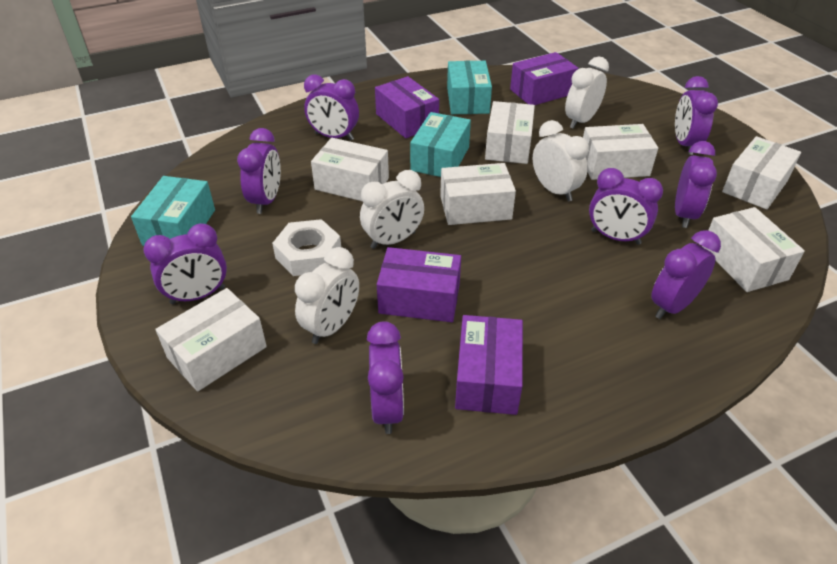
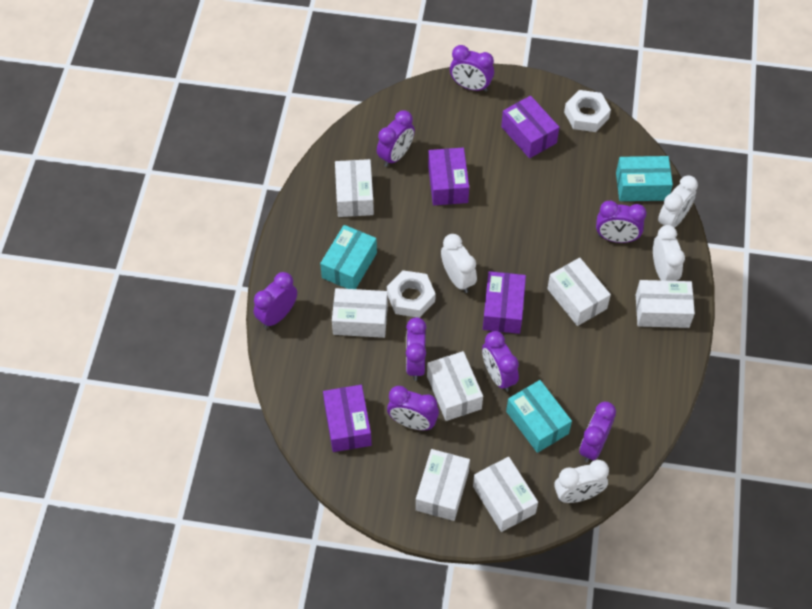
white nut: 1 -> 2

